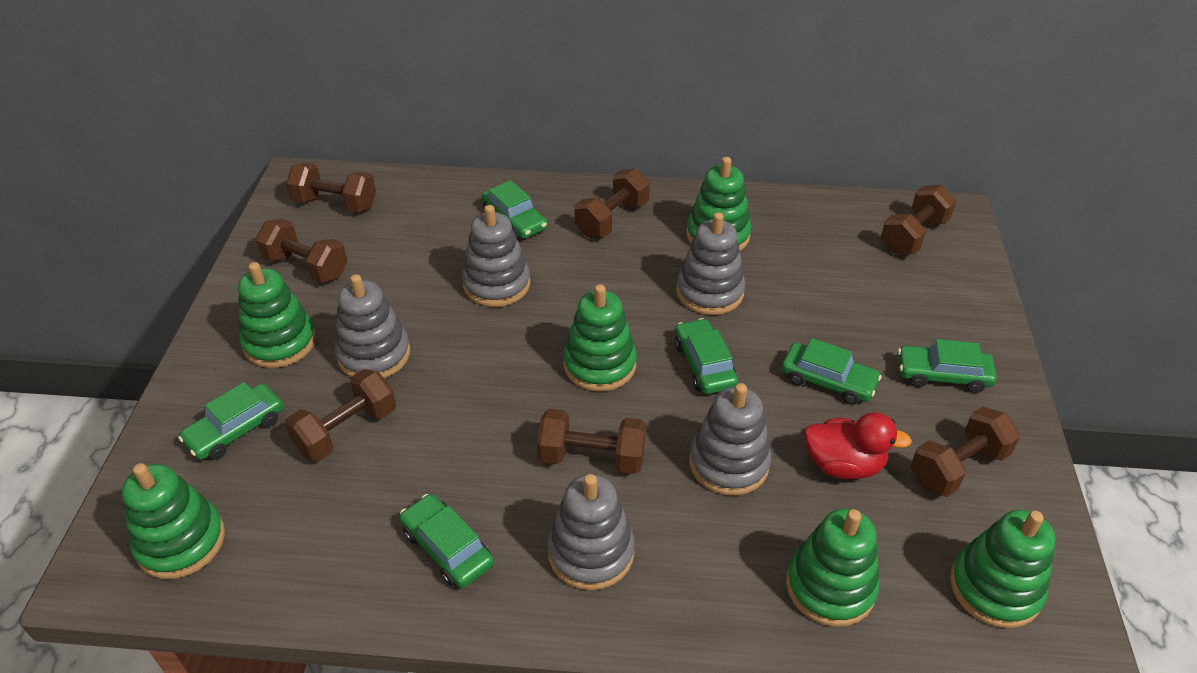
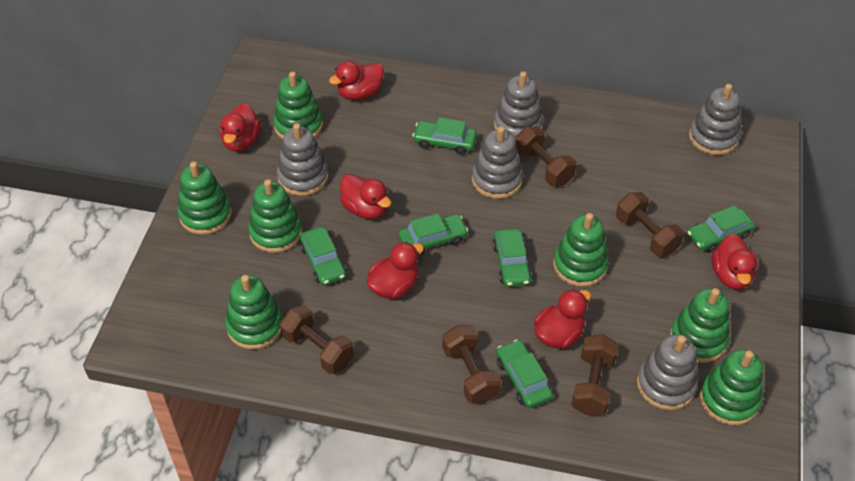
brown dumbbell: 7 -> 5
green stacking toy: 6 -> 7
red duck: 1 -> 6

